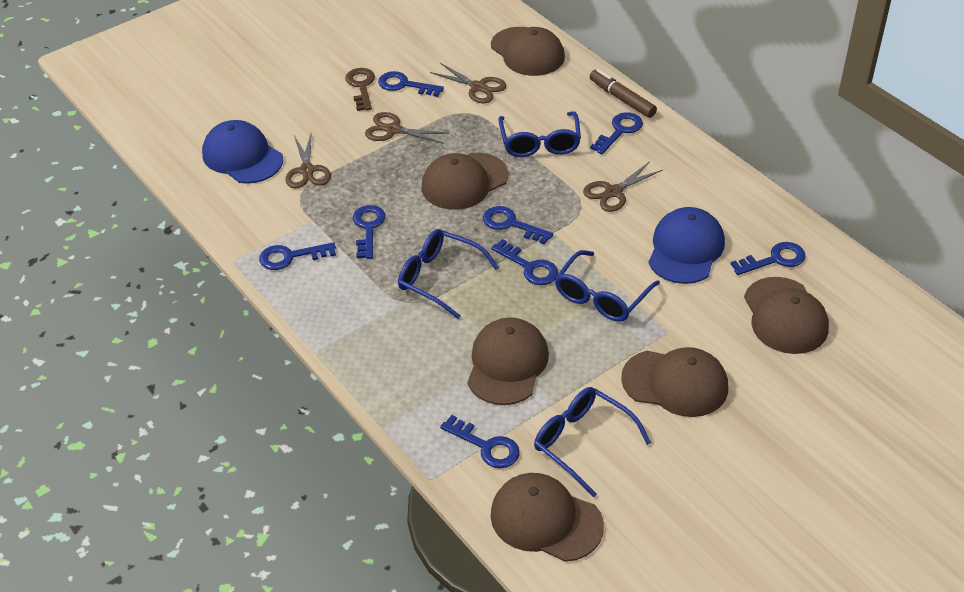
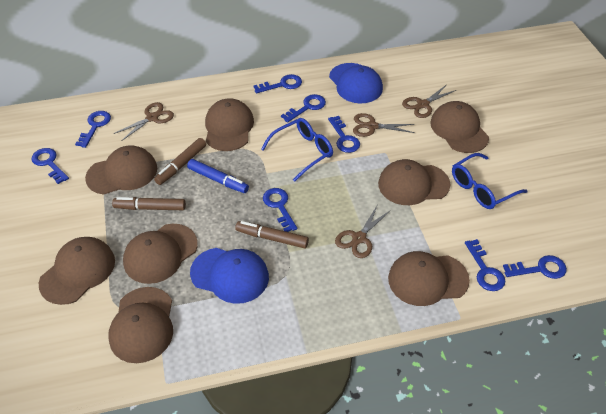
blue glasses: 4 -> 2
blue marker: 0 -> 1
brown cap: 6 -> 8
brown key: 1 -> 0
brown marker: 1 -> 3

